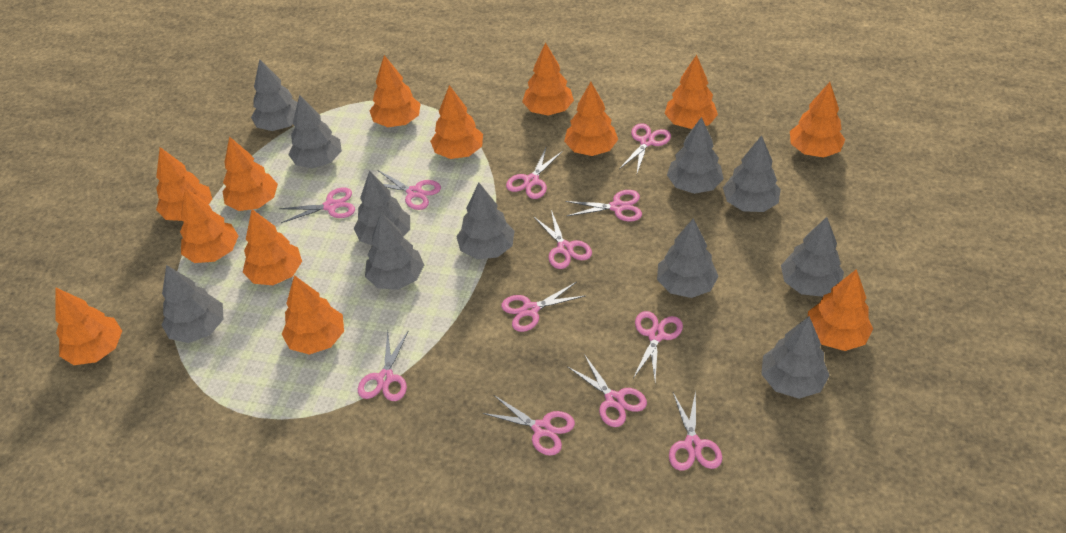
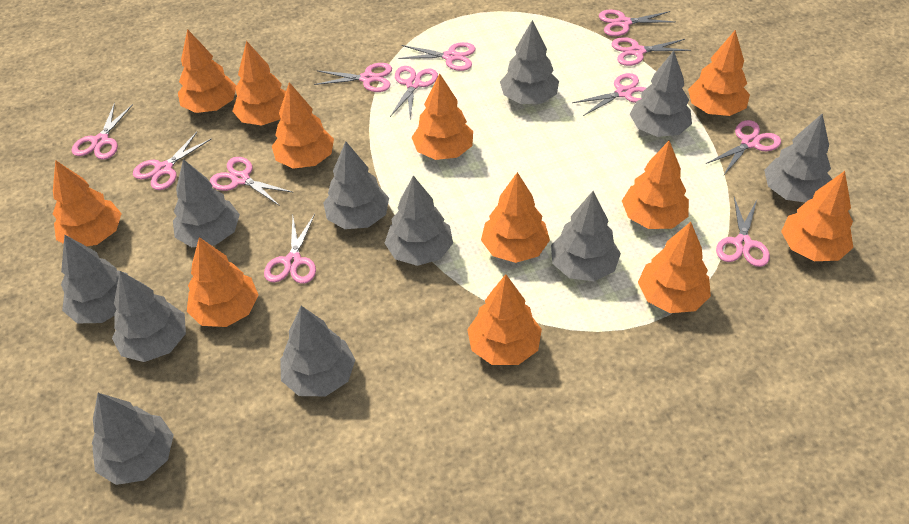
orange tree: 13 -> 12

